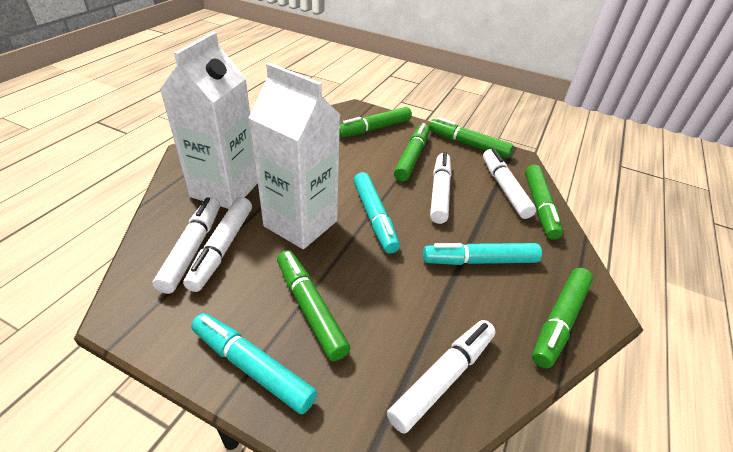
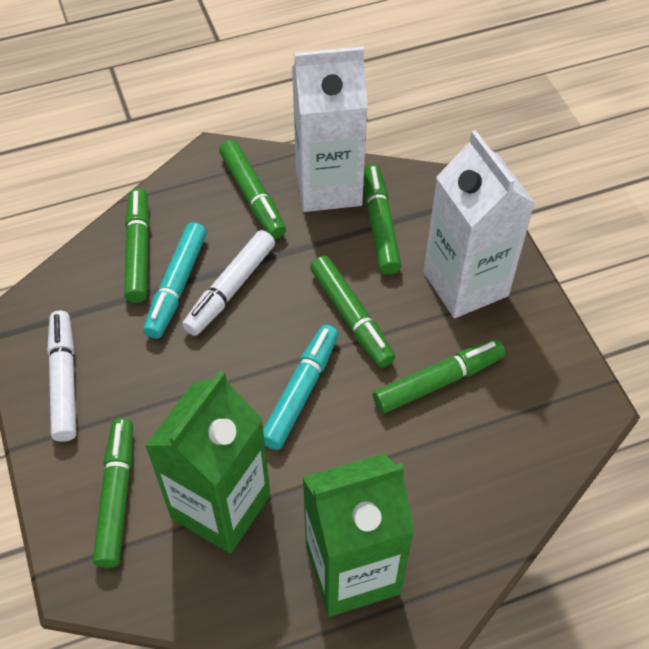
green carton: 0 -> 2
turquoise marker: 3 -> 2
white marker: 5 -> 2

